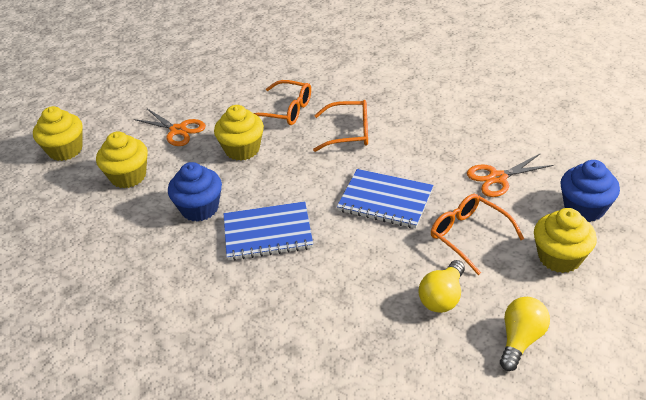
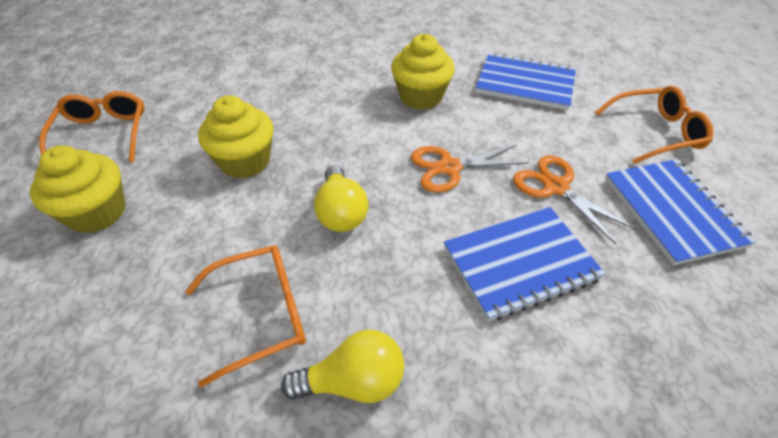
blue cupcake: 2 -> 0
blue notebook: 2 -> 3
yellow cupcake: 4 -> 3

